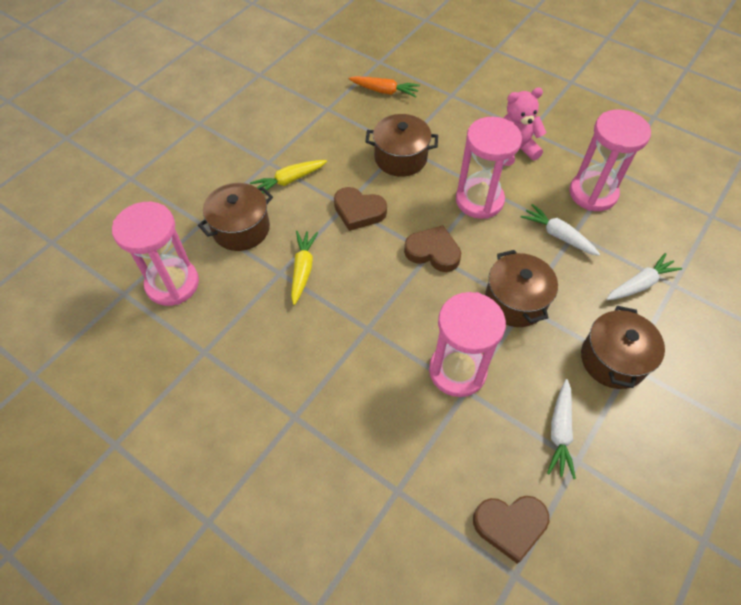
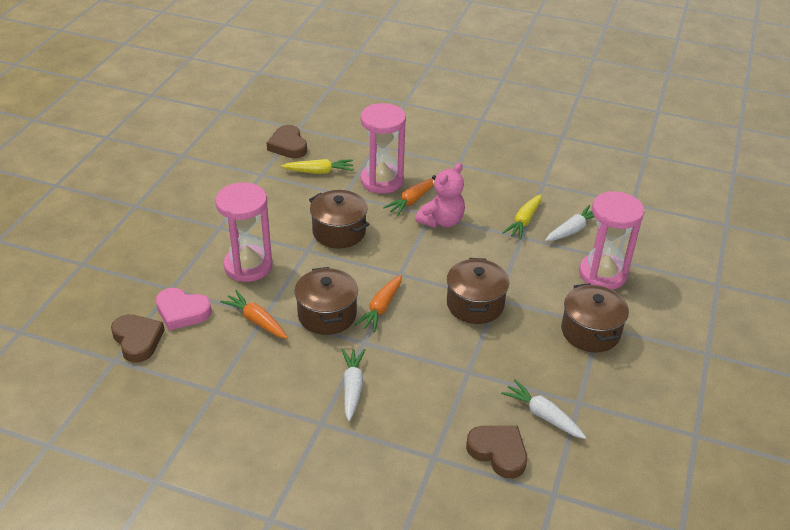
orange carrot: 1 -> 3
pink heart: 0 -> 1
pink hourglass: 4 -> 3

